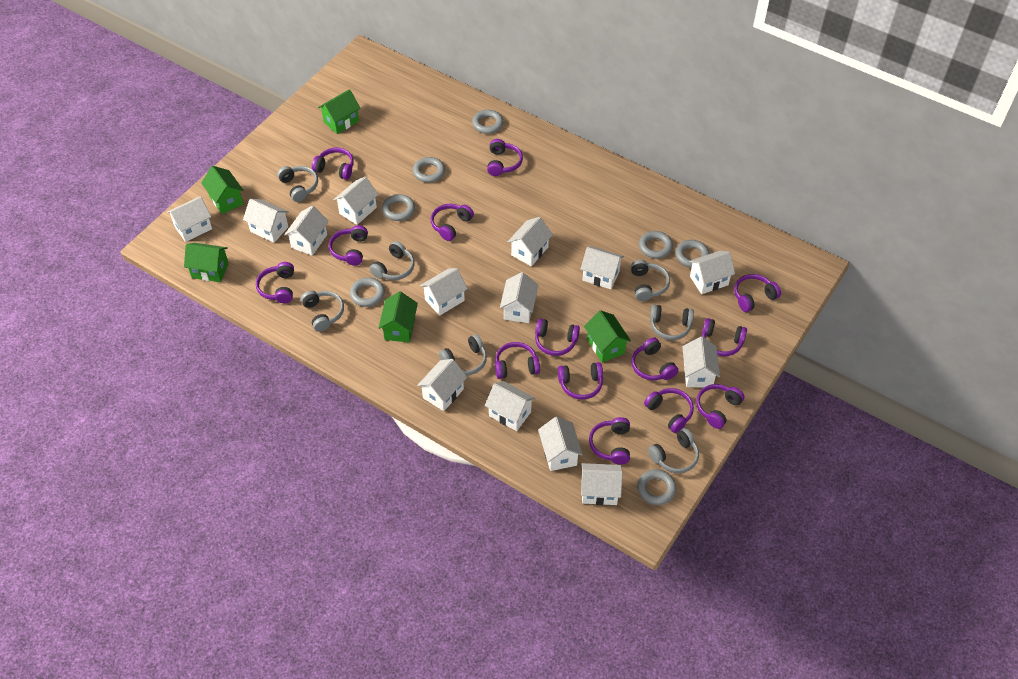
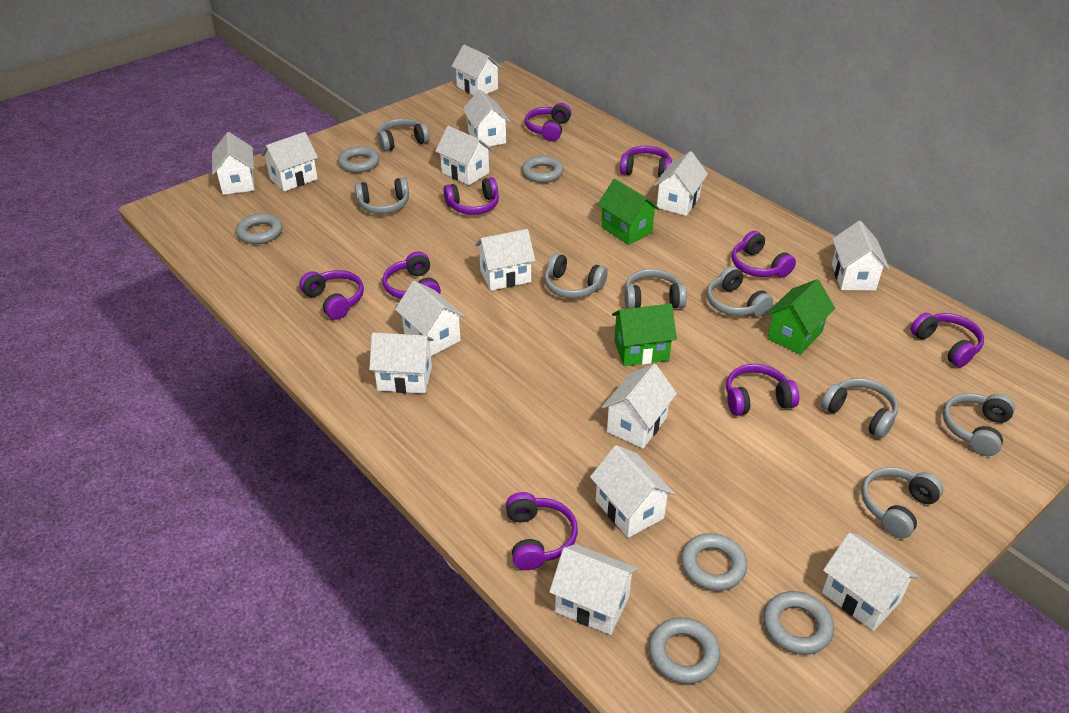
green house: 5 -> 3
grey headphones: 7 -> 8
grey ring: 7 -> 6
purple headphones: 14 -> 9

